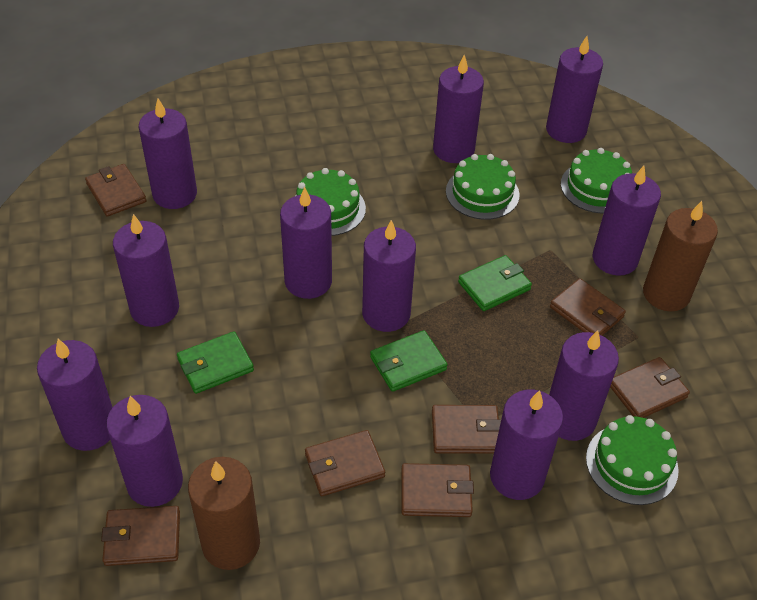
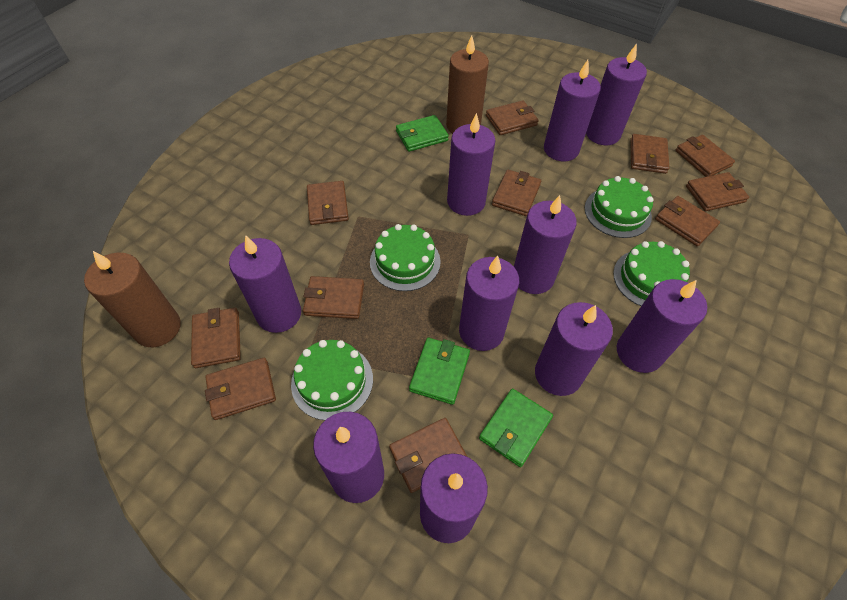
brown wallet: 7 -> 11
purple candle: 11 -> 10

